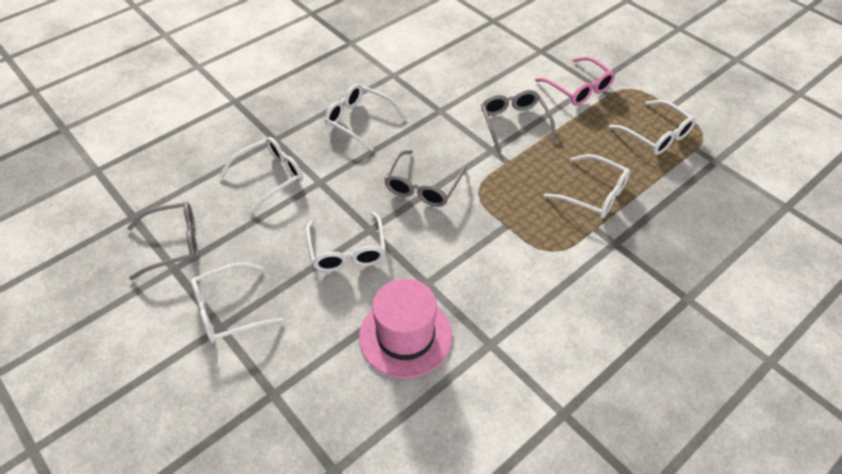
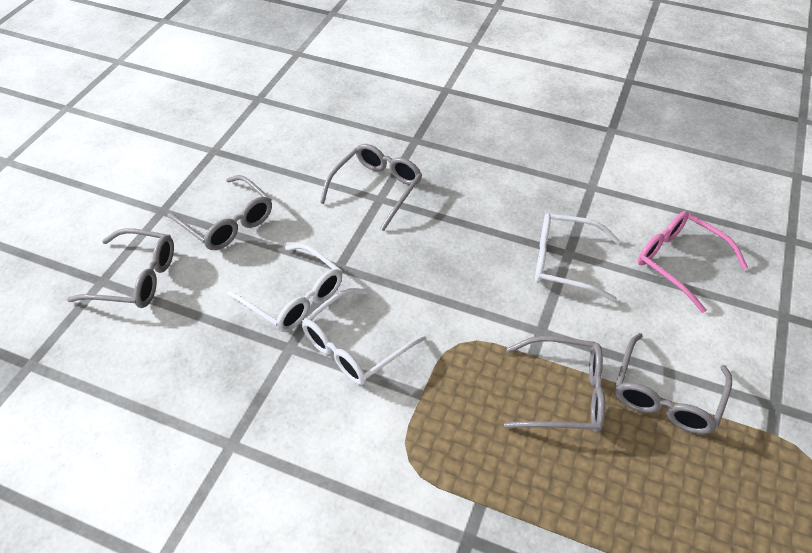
grey glasses: 3 -> 5
pink hat: 1 -> 0
white glasses: 6 -> 3

